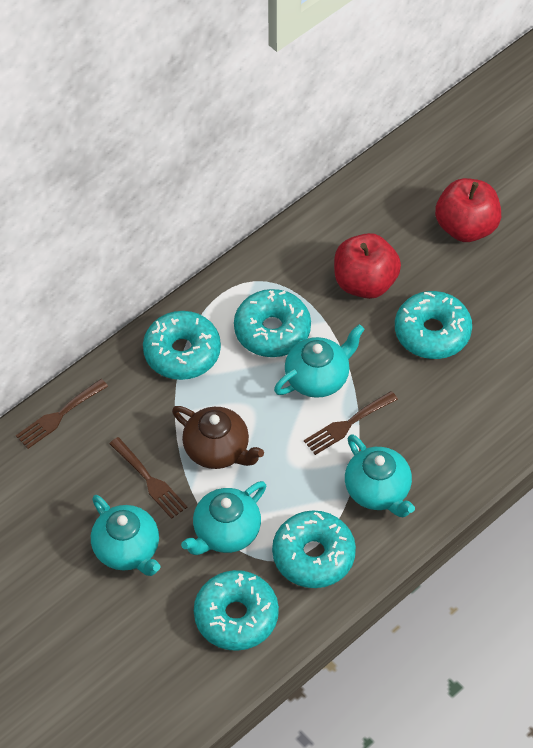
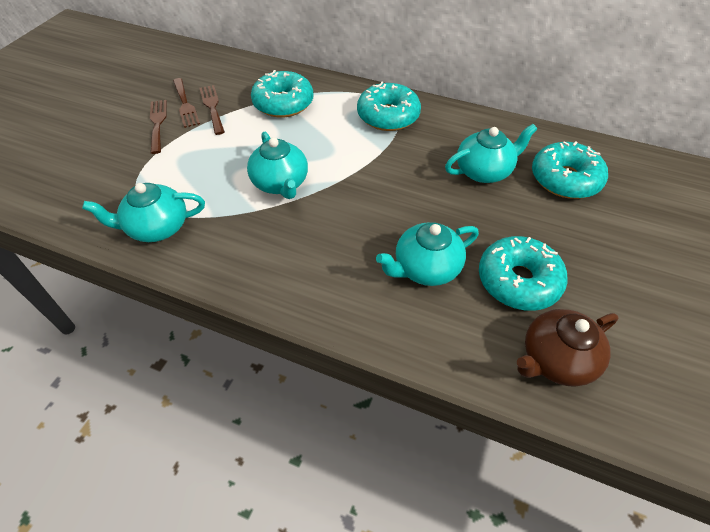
red apple: 2 -> 0
turquoise donut: 5 -> 4

